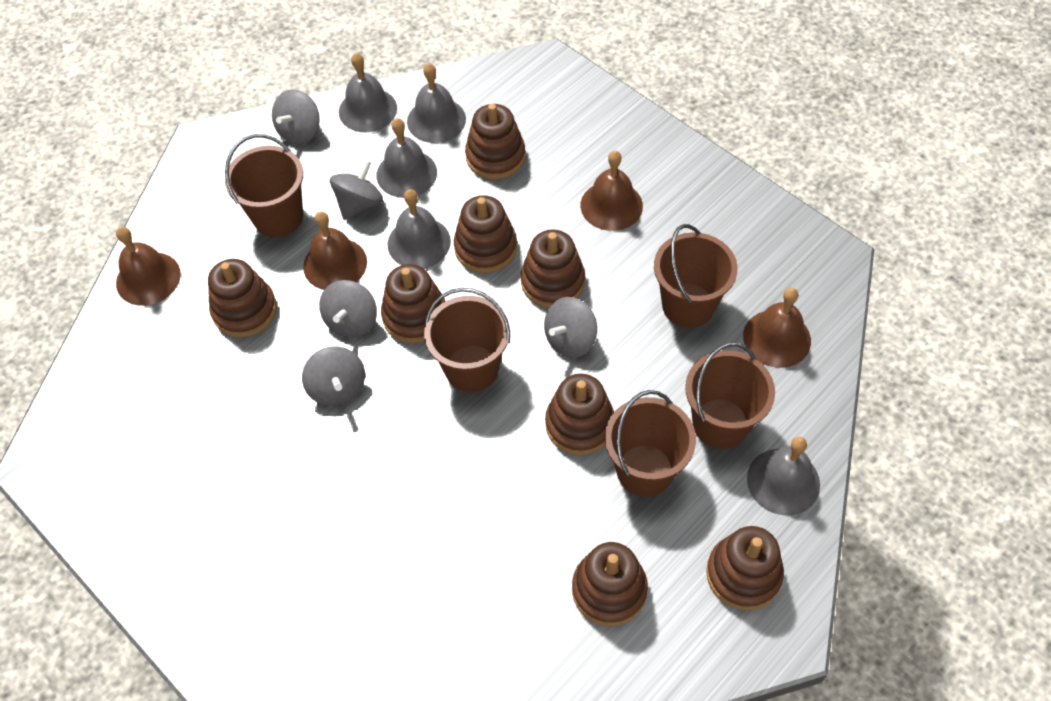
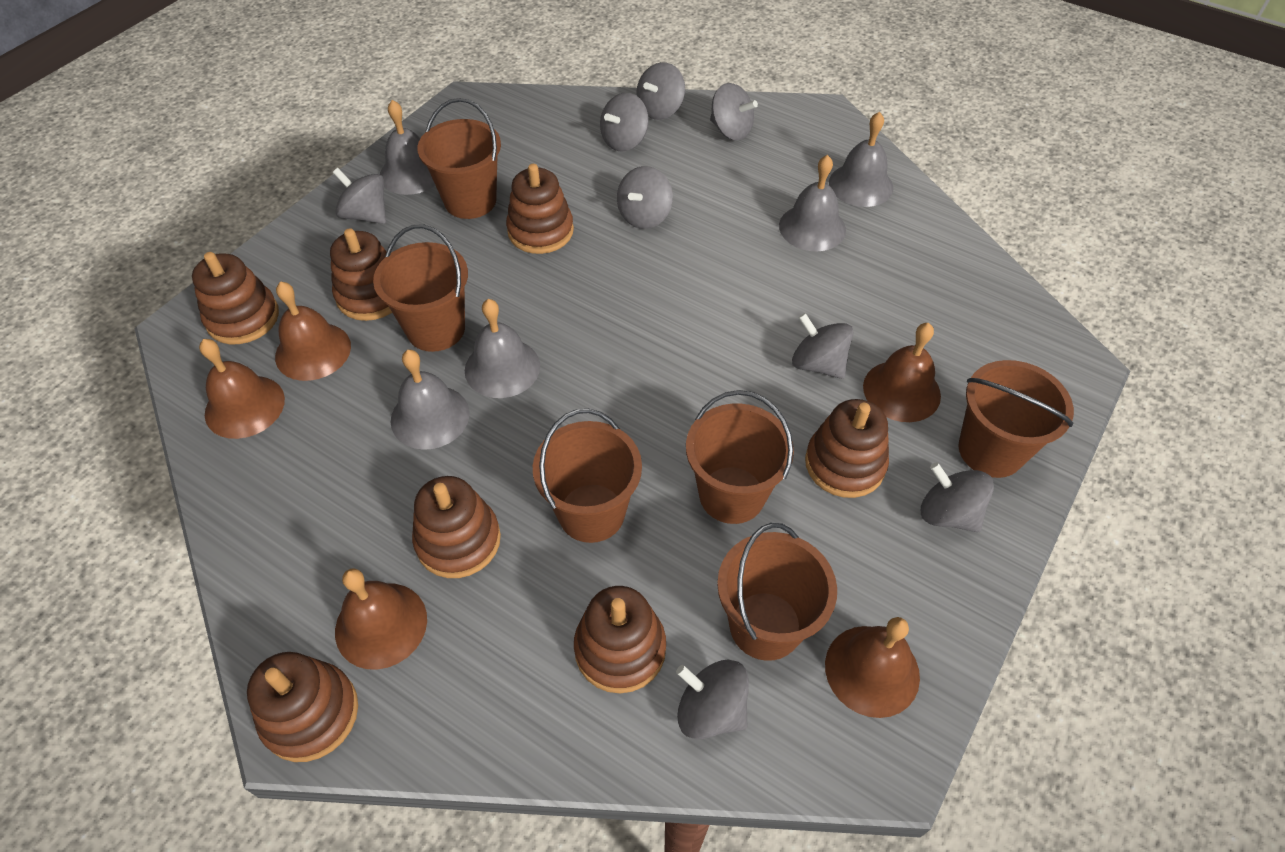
brown bell: 4 -> 5
brown bucket: 5 -> 6
brown stacking toy: 8 -> 7
grey spinning top: 5 -> 8

